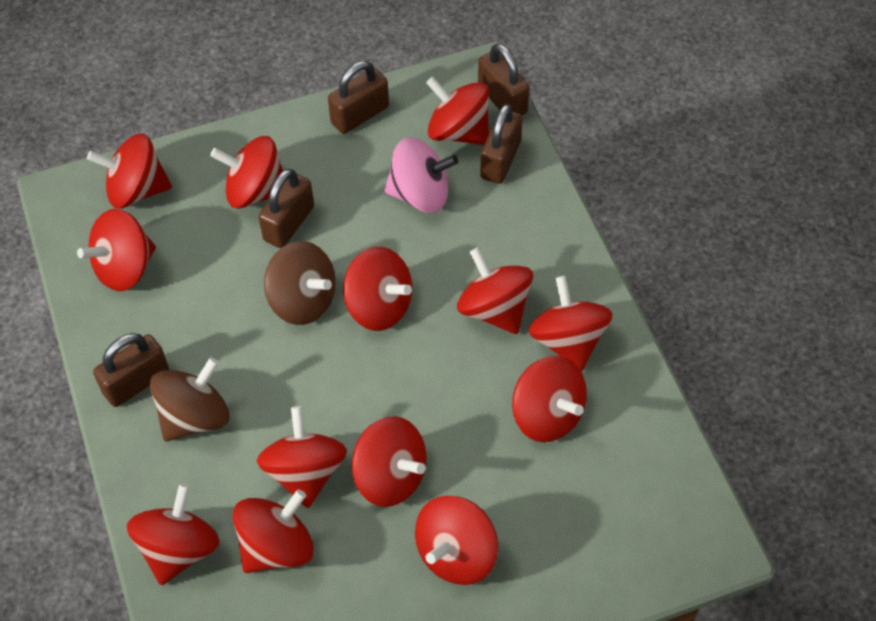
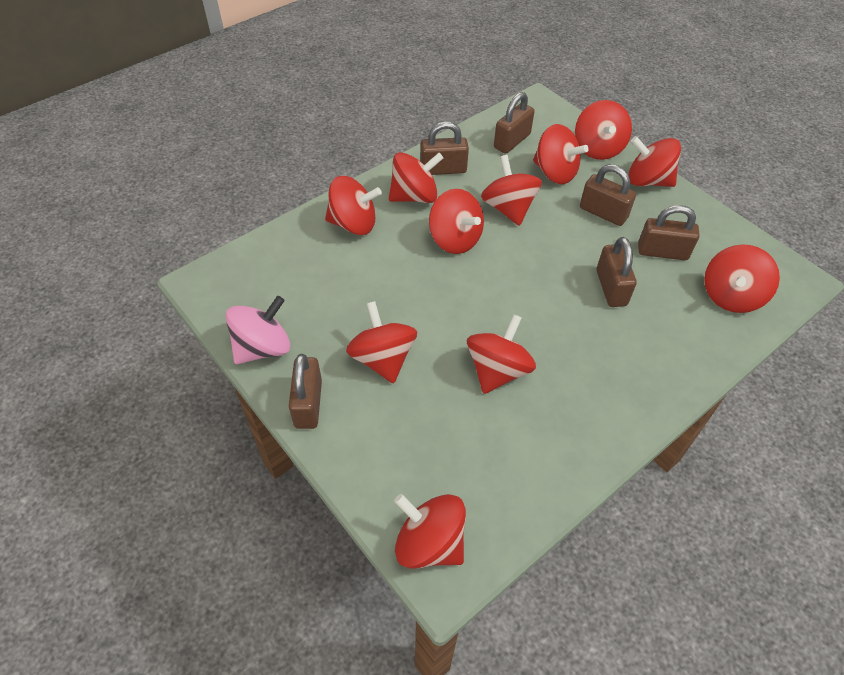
brown padlock: 5 -> 6
brown spinning top: 2 -> 0
red spinning top: 13 -> 11

